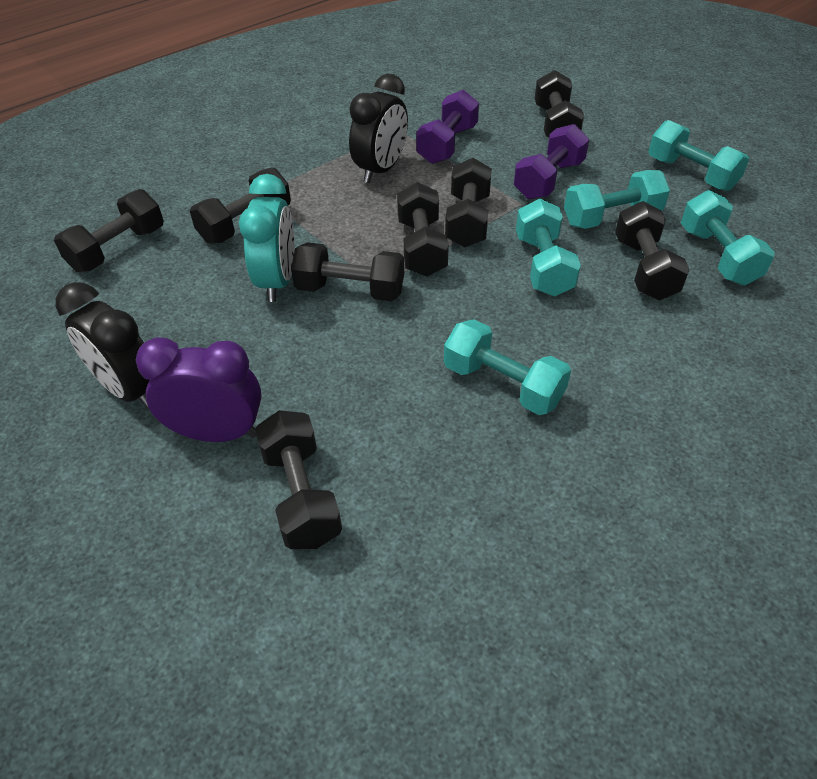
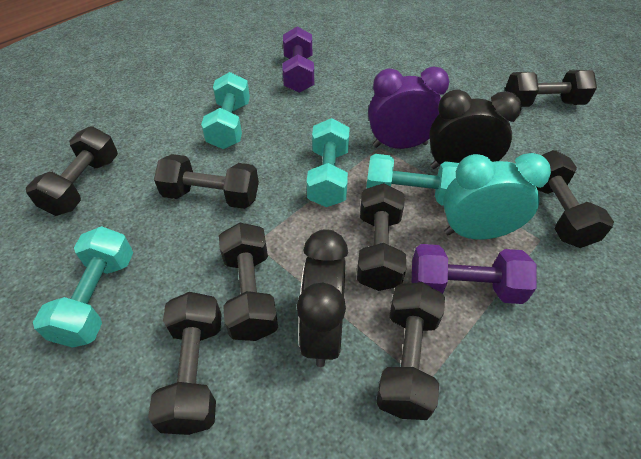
turquoise dumbbell: 5 -> 4

